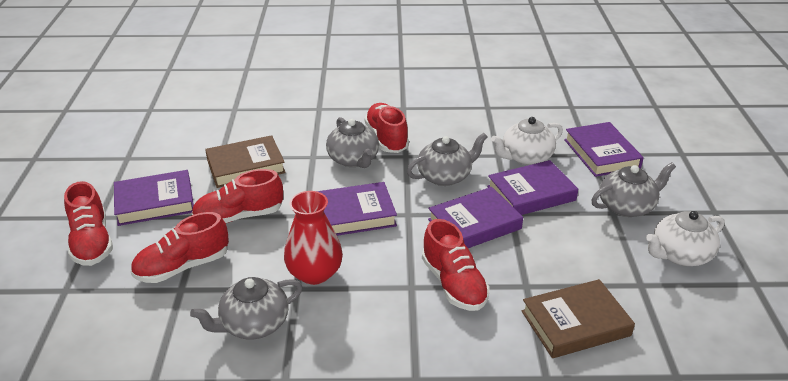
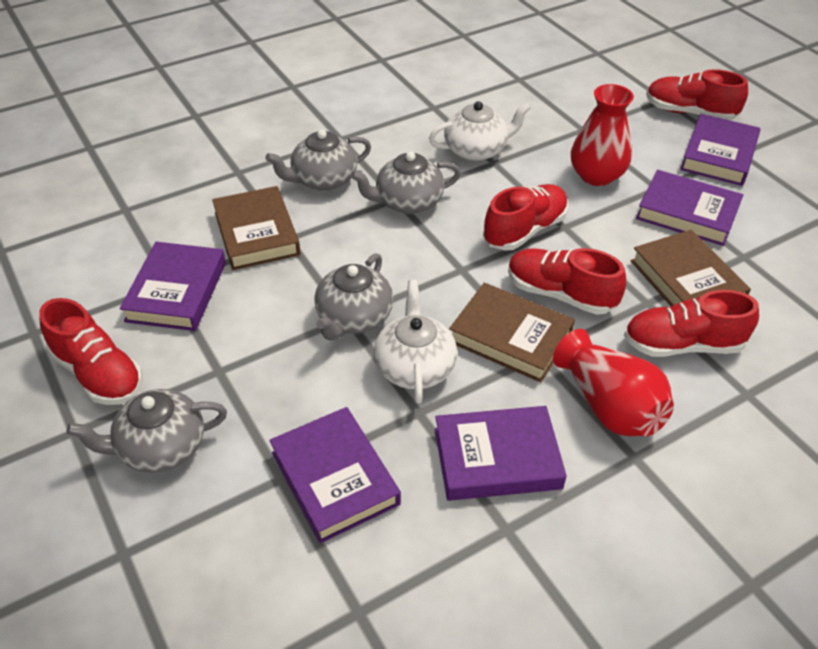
brown book: 2 -> 3
red vase: 1 -> 2

